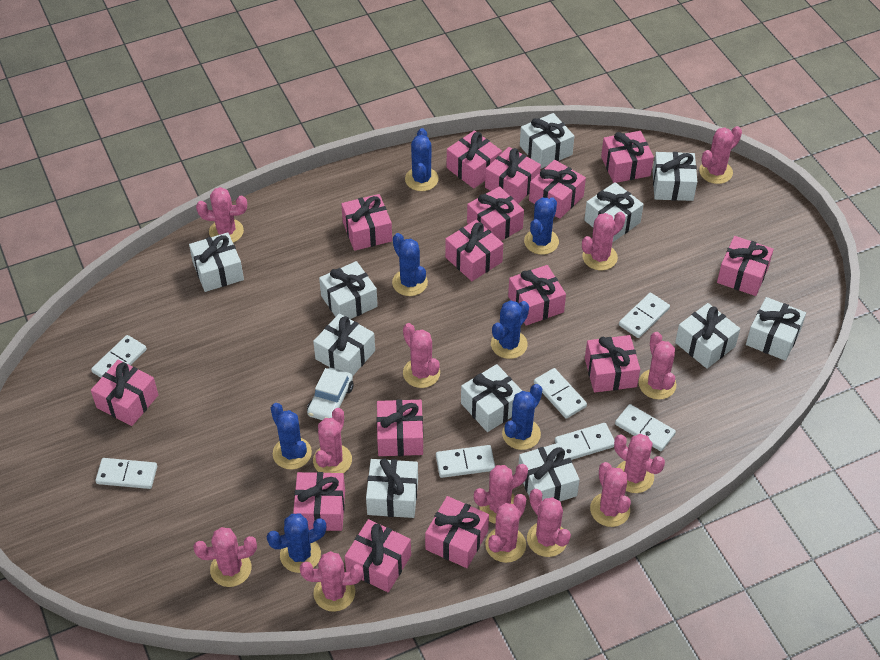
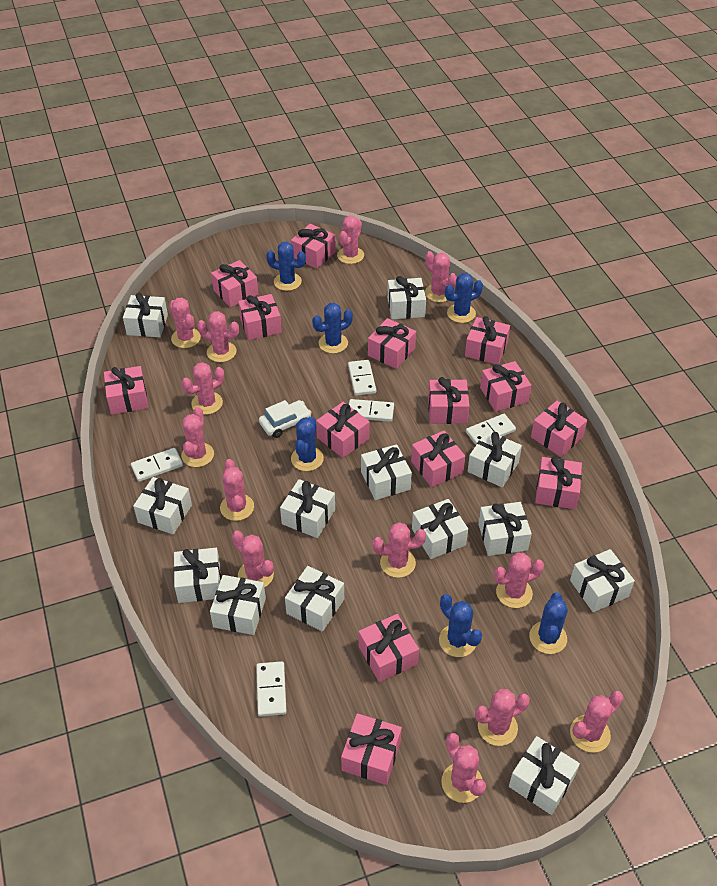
blue cactus: 7 -> 6
pink gift: 15 -> 14
white domino: 7 -> 5
white gift: 11 -> 13

